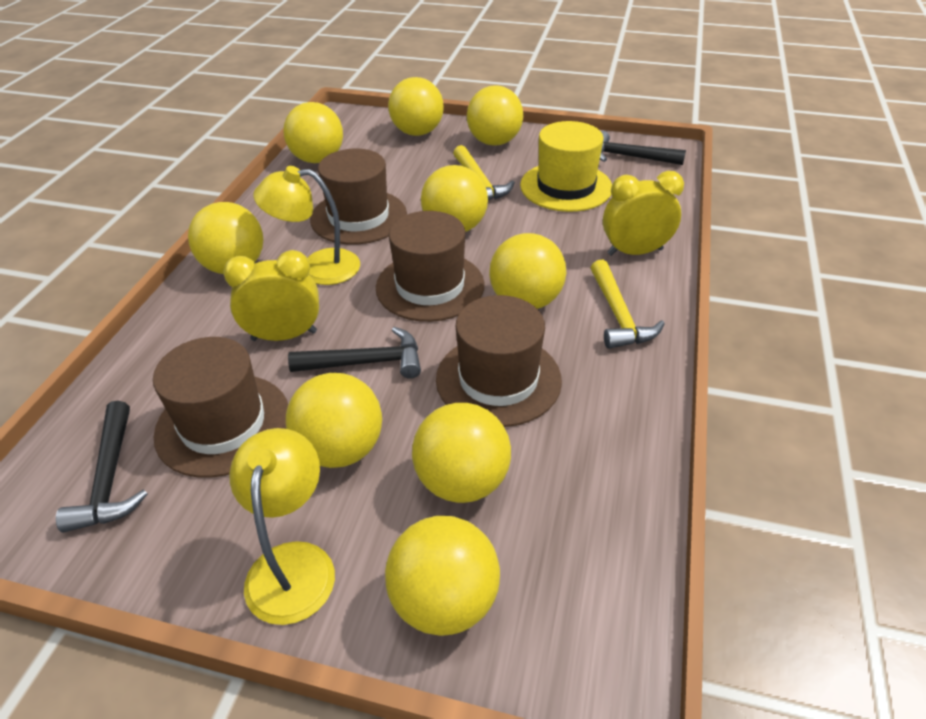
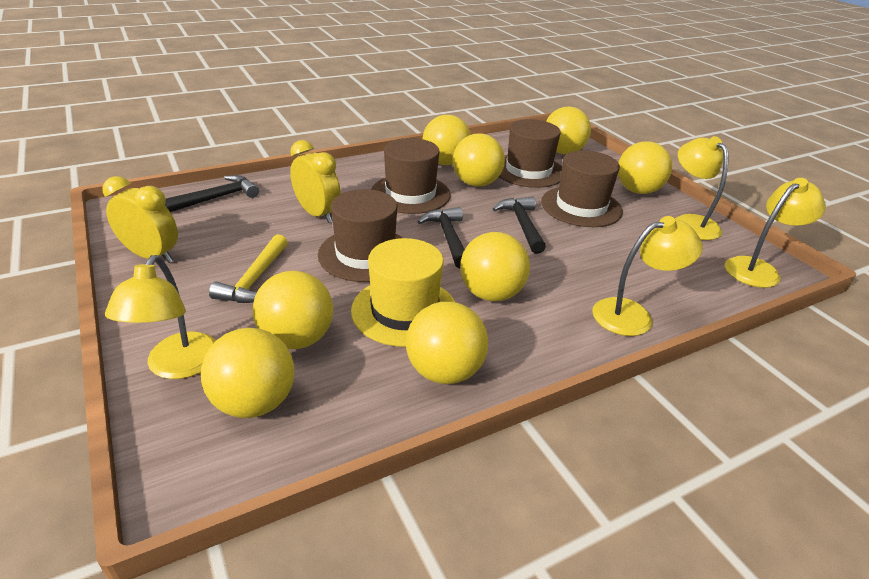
yellow ball: 9 -> 8
yellow hammer: 2 -> 1
yellow lamp: 2 -> 4

